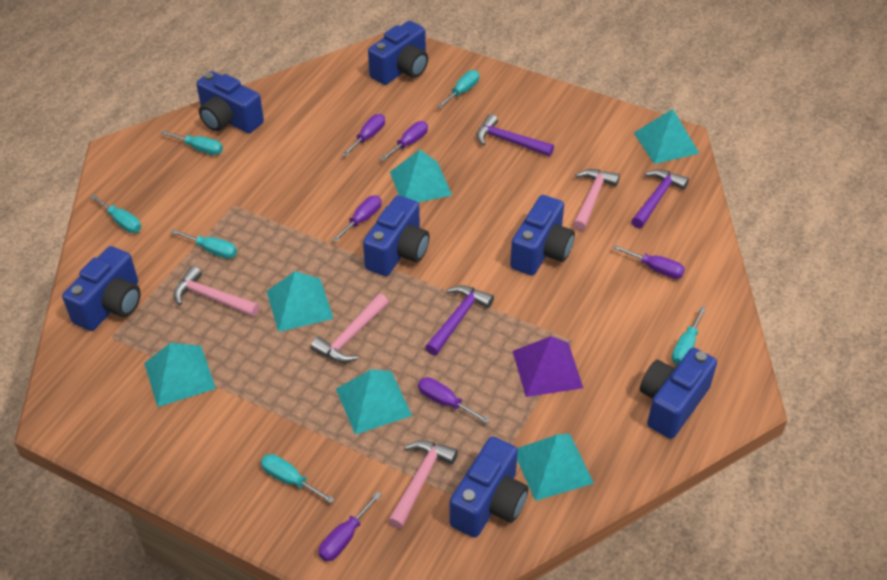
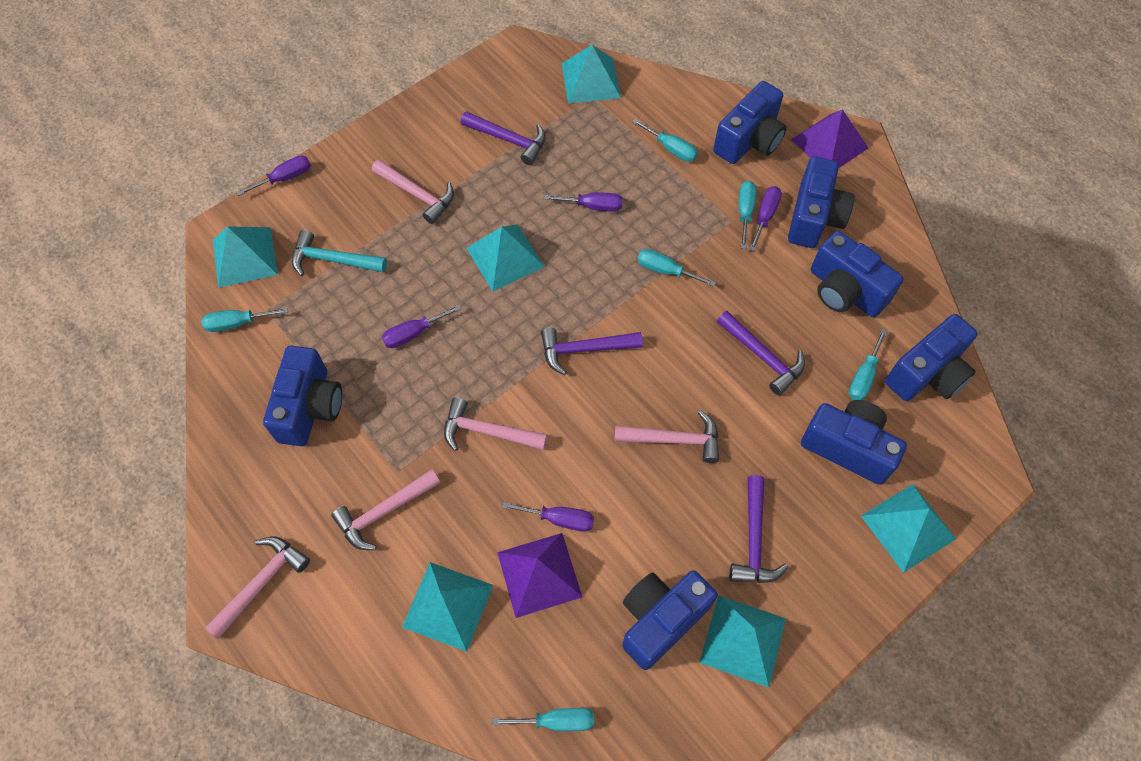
pink hammer: 4 -> 5
purple hammer: 3 -> 4
purple pyramid: 1 -> 2
purple screwdriver: 6 -> 5
turquoise hammer: 0 -> 1

